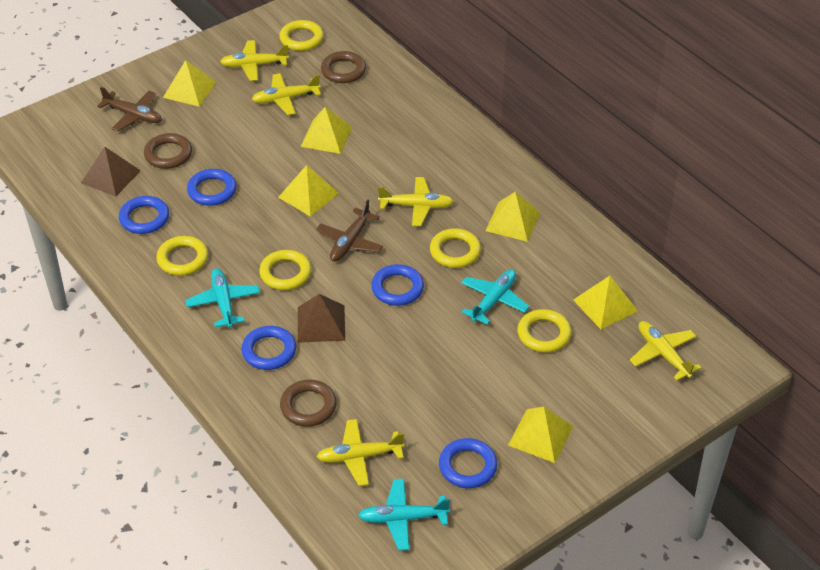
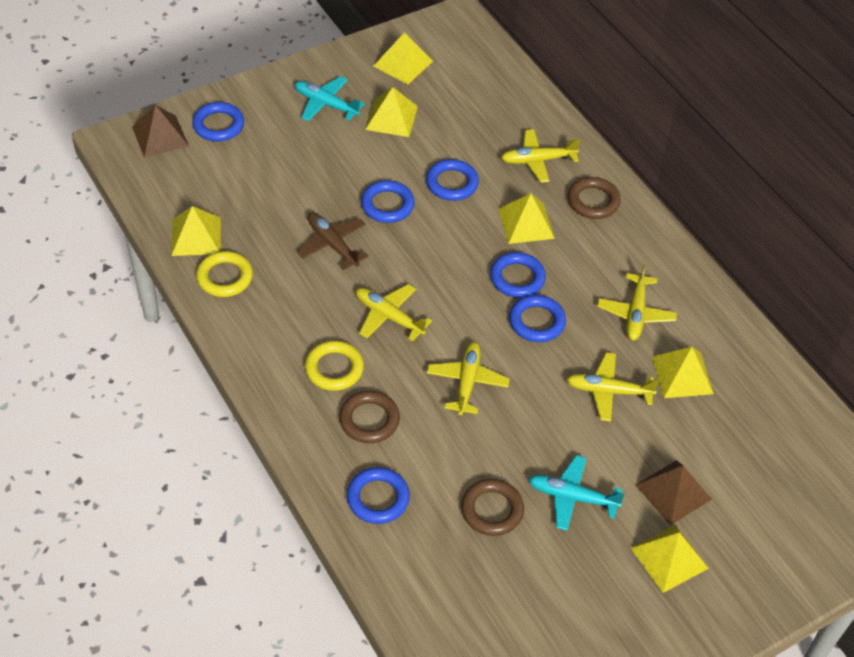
blue ring: 5 -> 6
brown plane: 2 -> 1
turquoise plane: 3 -> 2
yellow ring: 5 -> 2

